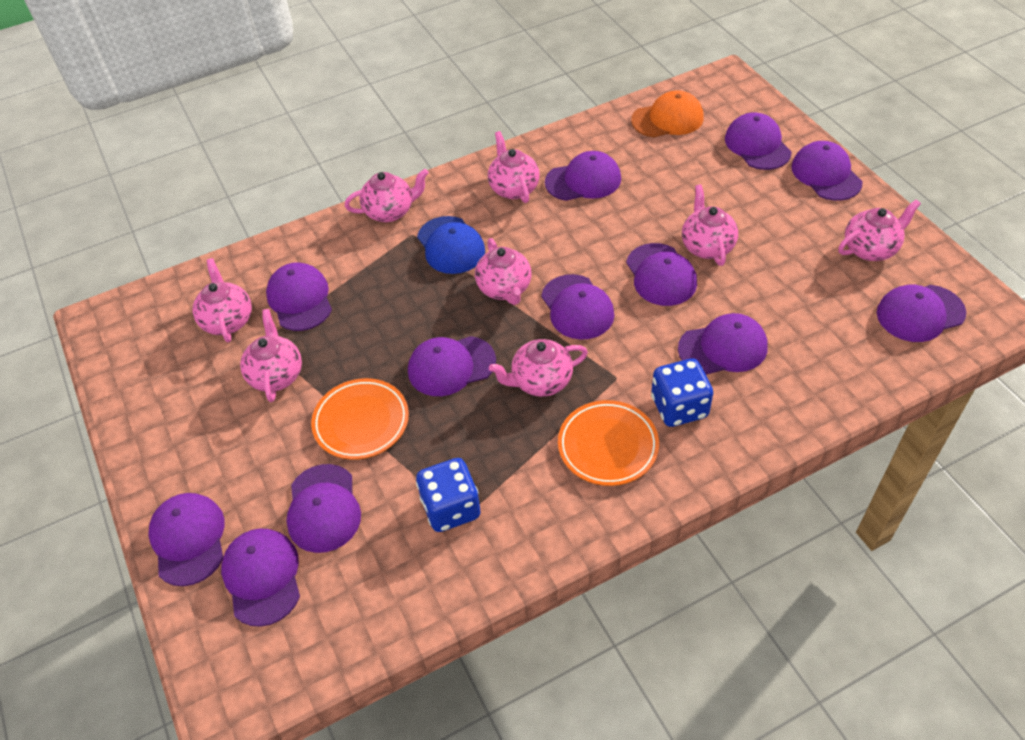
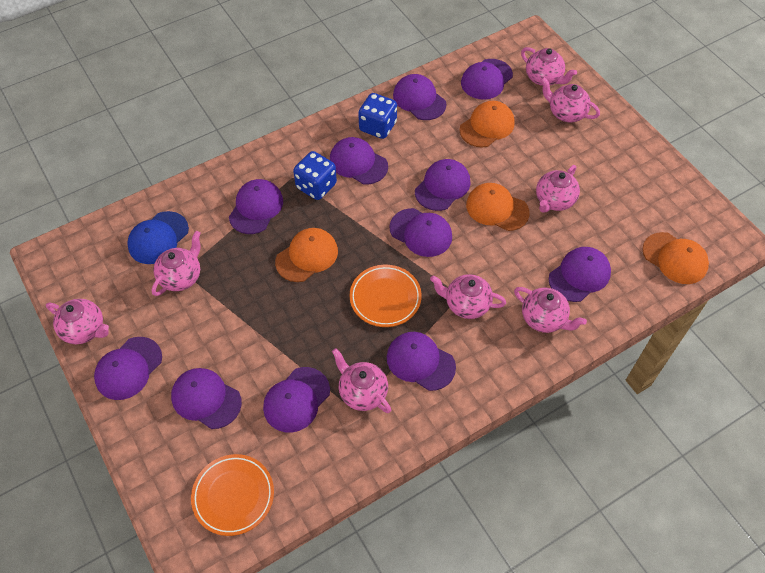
orange cap: 1 -> 4
purple cap: 12 -> 11

